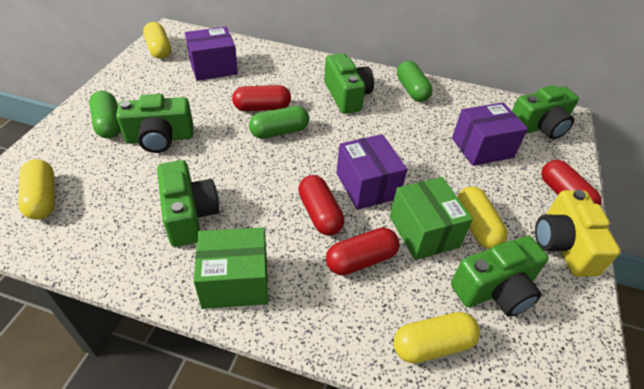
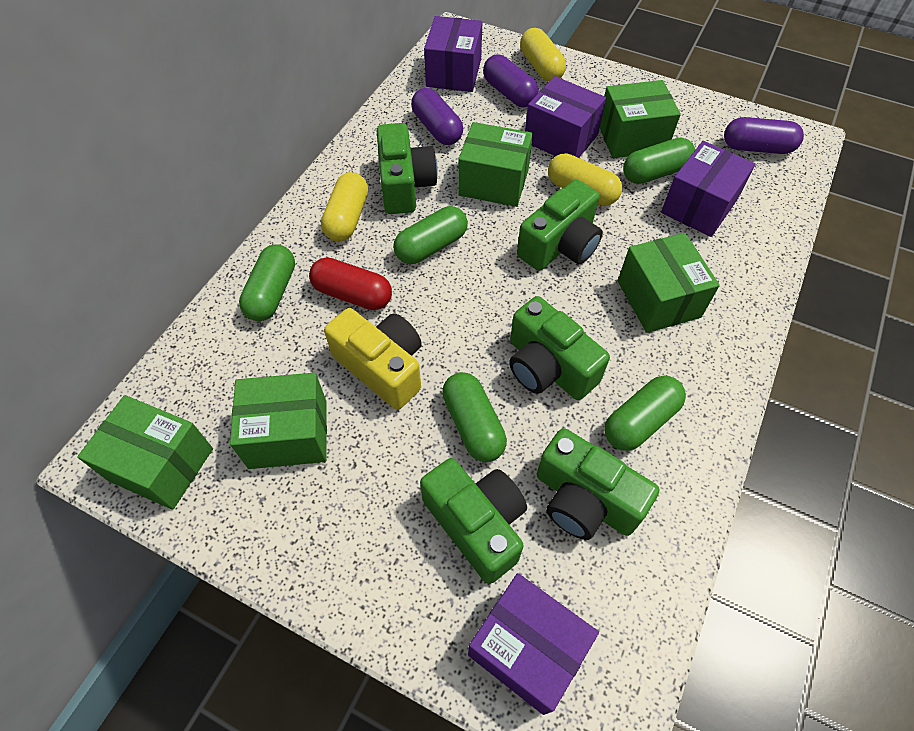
green box: 2 -> 5
green capsule: 3 -> 5
purple box: 3 -> 4
purple capsule: 0 -> 3
red capsule: 4 -> 1
yellow capsule: 4 -> 3

